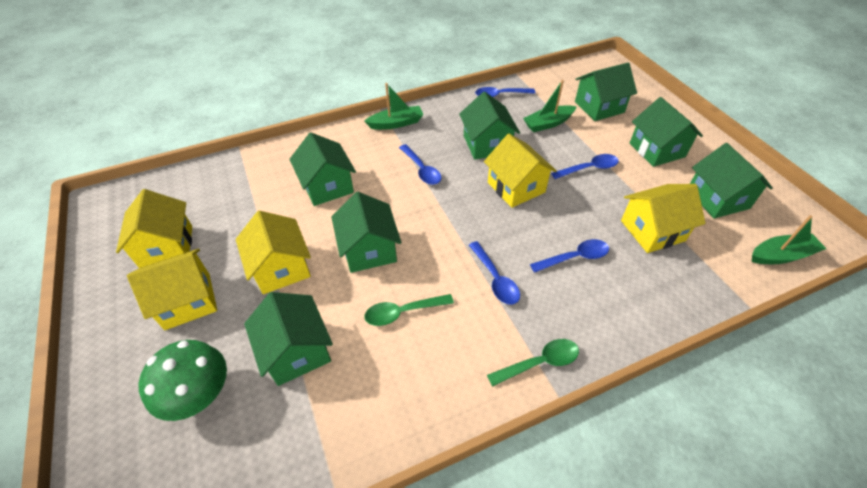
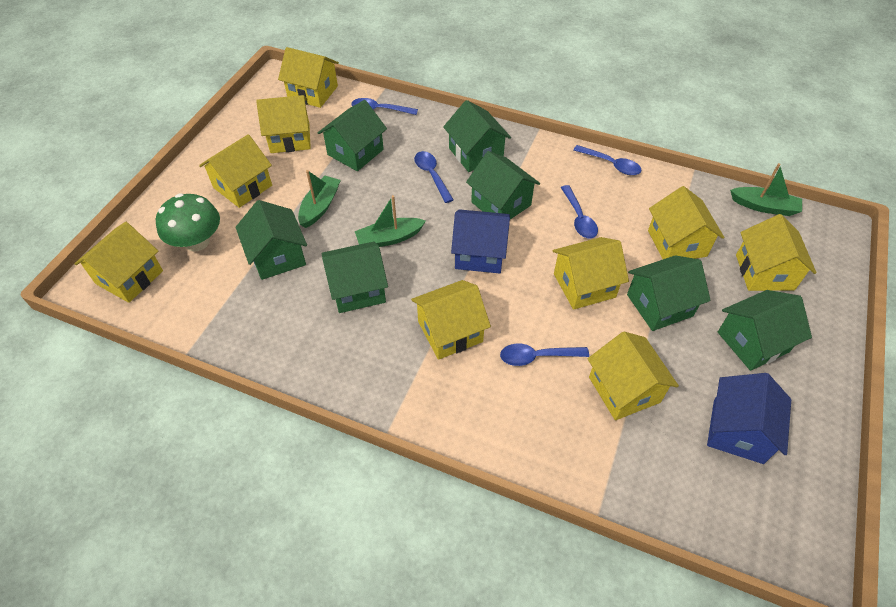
blue house: 0 -> 2
green spoon: 2 -> 0
yellow house: 5 -> 9

